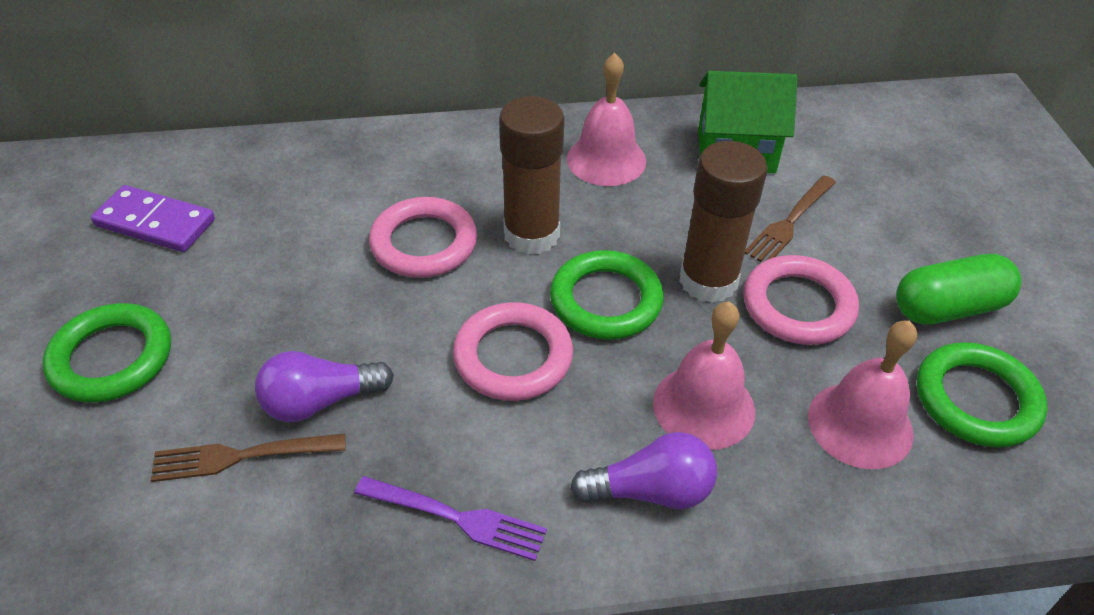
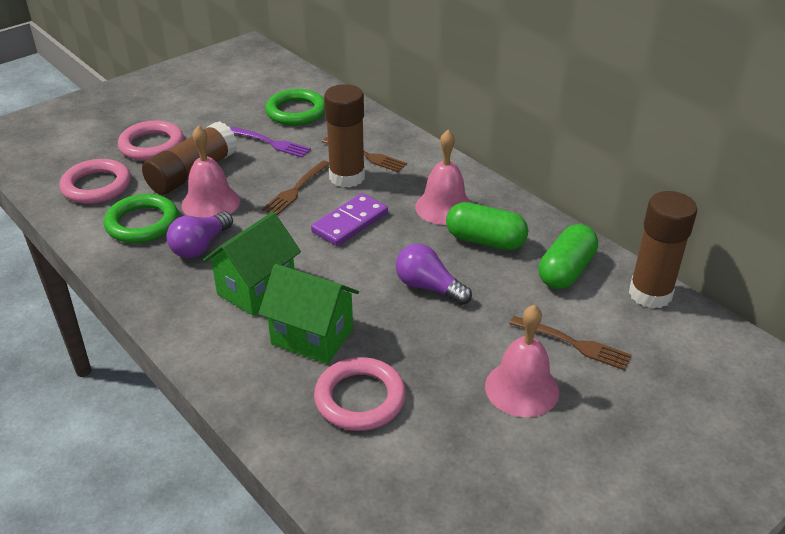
brown fork: 2 -> 3
brown glue stick: 2 -> 3
green capsule: 1 -> 2
green house: 1 -> 2
green ring: 3 -> 2

